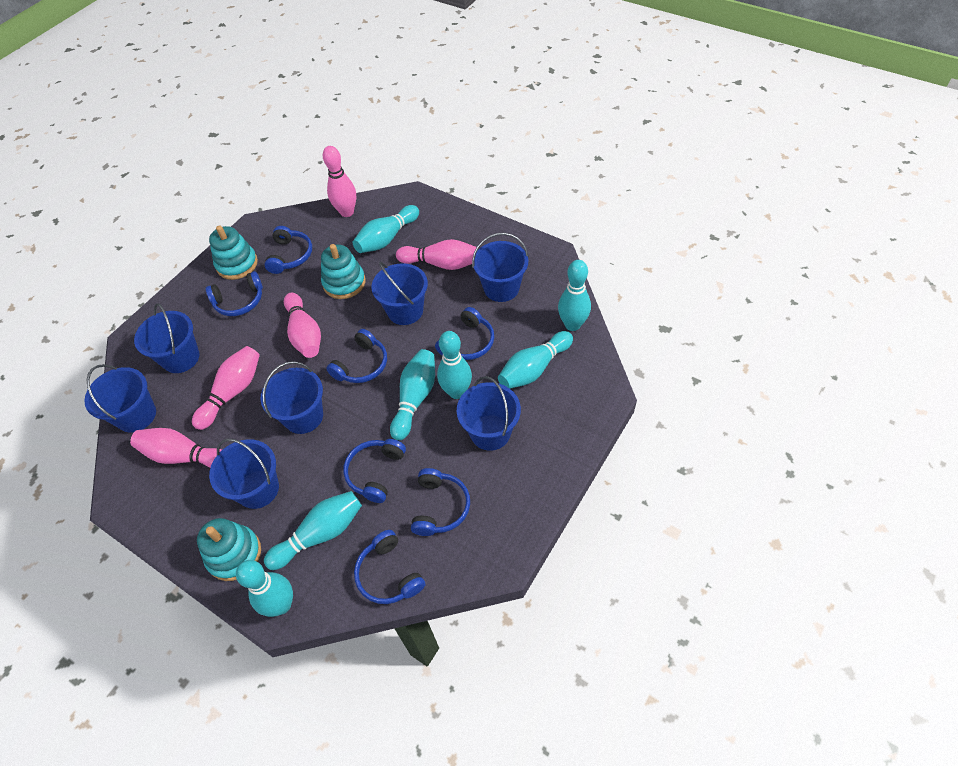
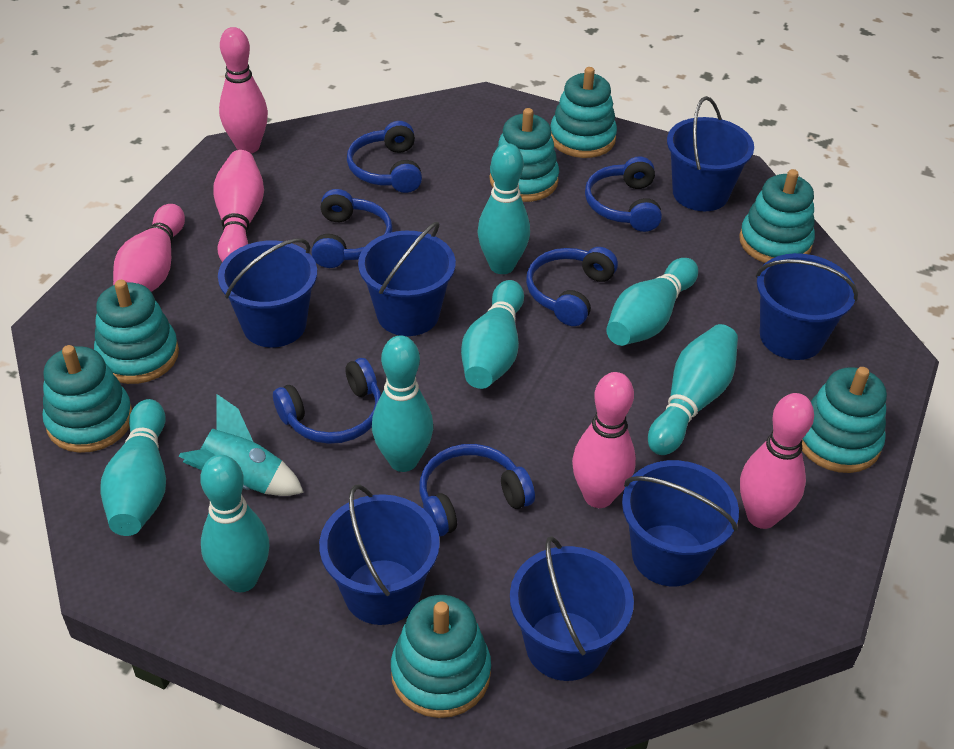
blue headphones: 7 -> 6
turquoise rocket: 0 -> 1
turquoise stacking toy: 3 -> 7

